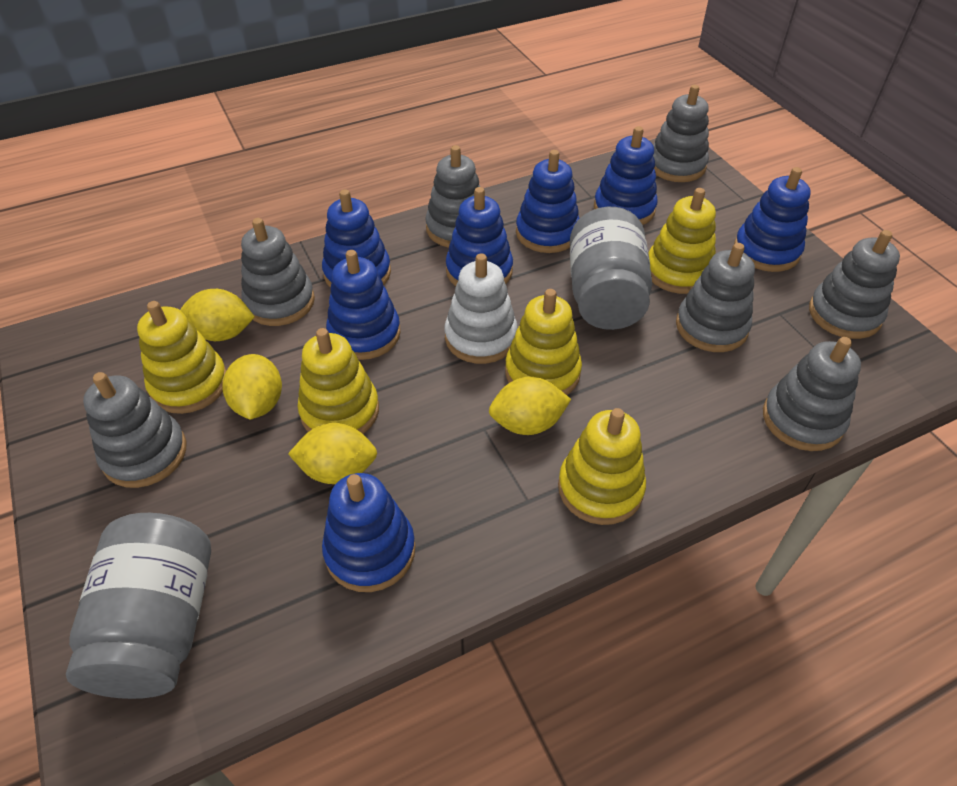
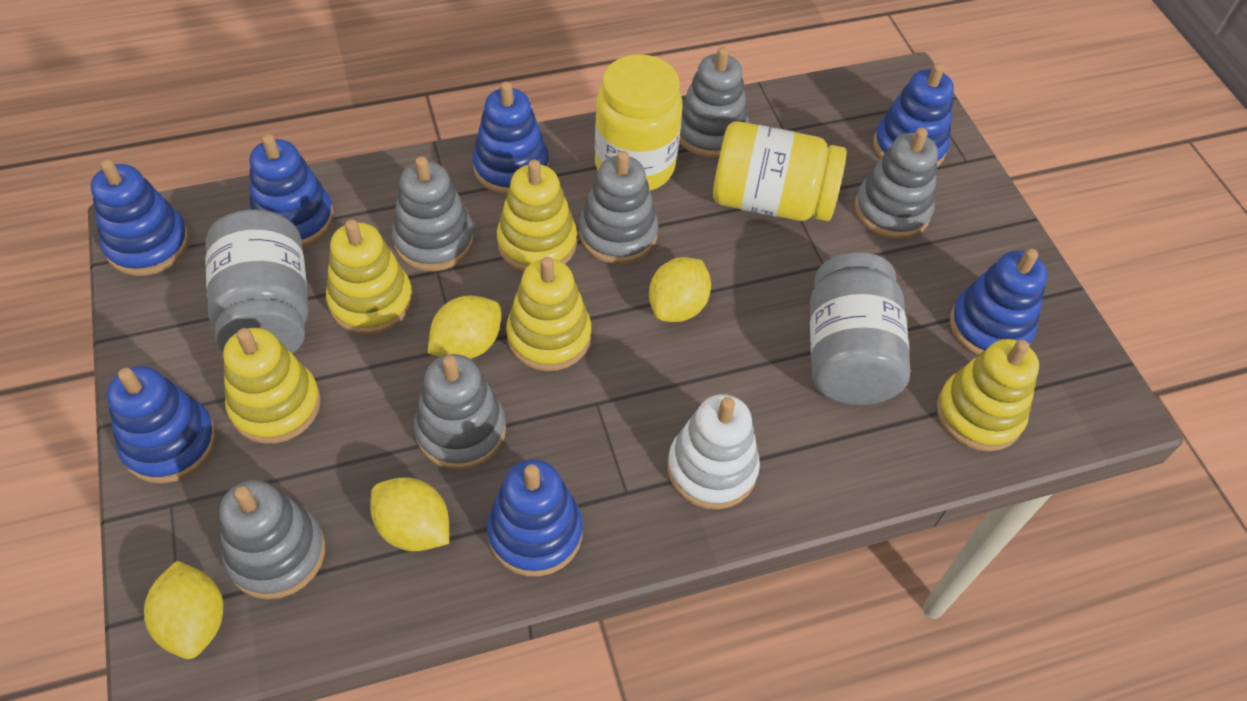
grey stacking toy: 7 -> 6
yellow jar: 0 -> 2

